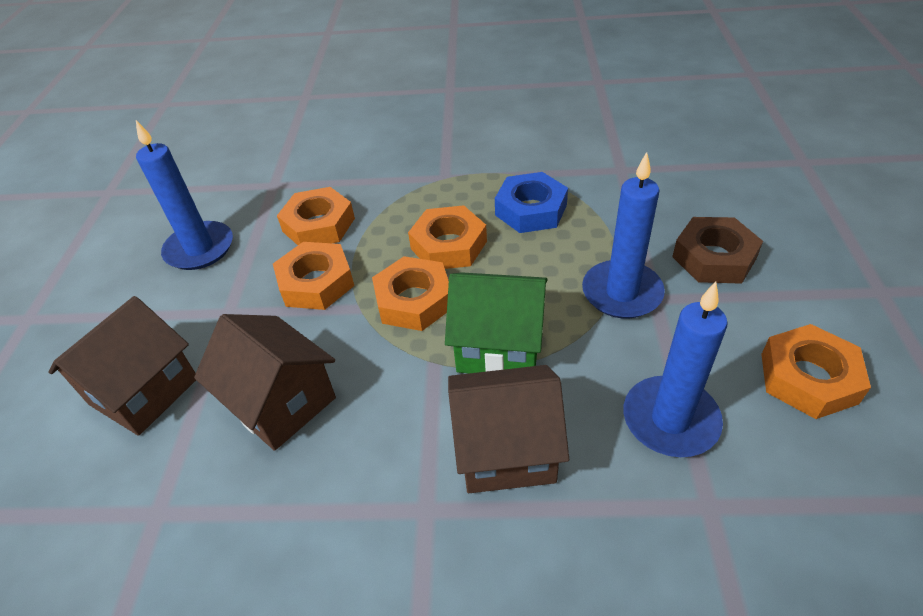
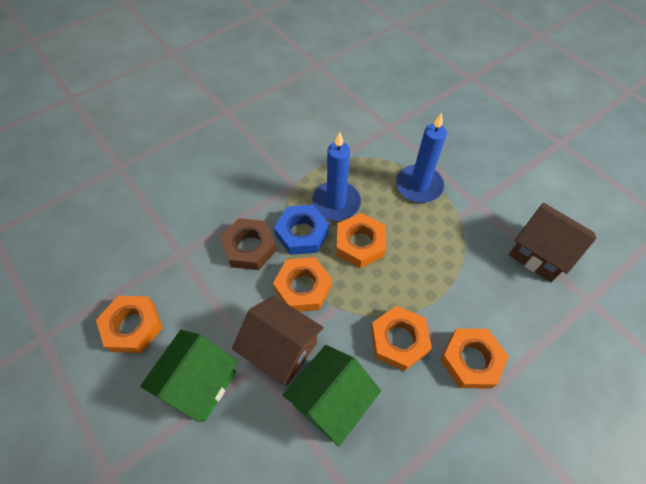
blue candle: 3 -> 2
brown house: 3 -> 2
green house: 1 -> 2

